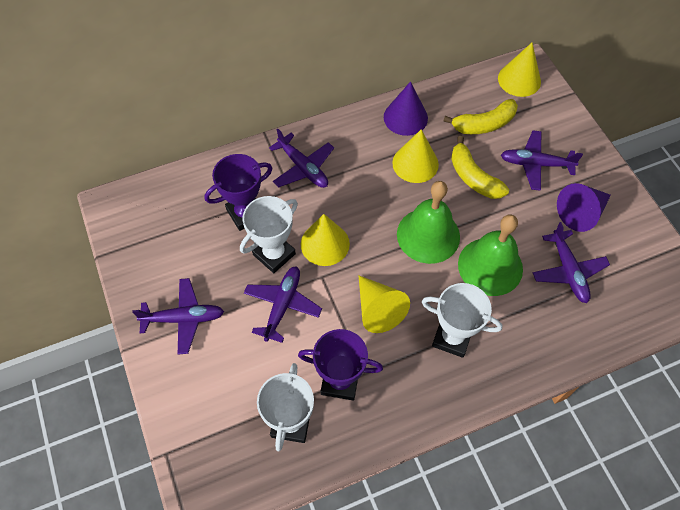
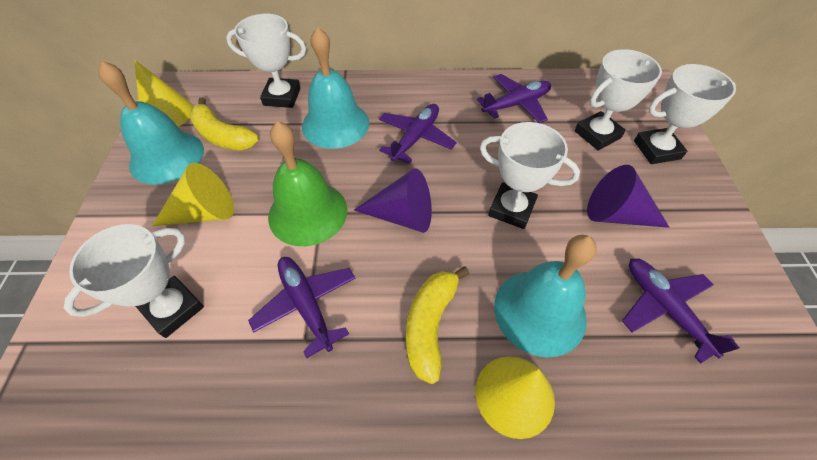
green bell: 2 -> 1
purple plane: 5 -> 4
purple trophy: 2 -> 0
turquoise bell: 0 -> 3
white trophy: 3 -> 5
yellow cone: 4 -> 3

